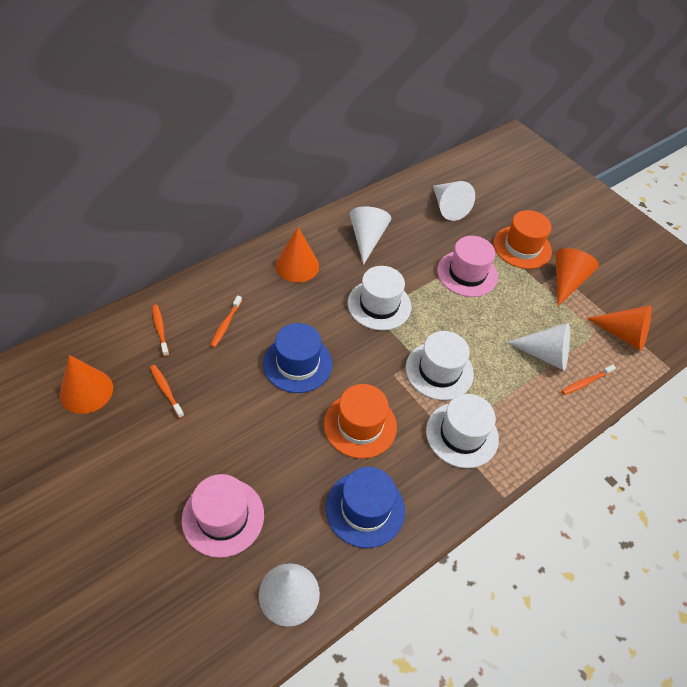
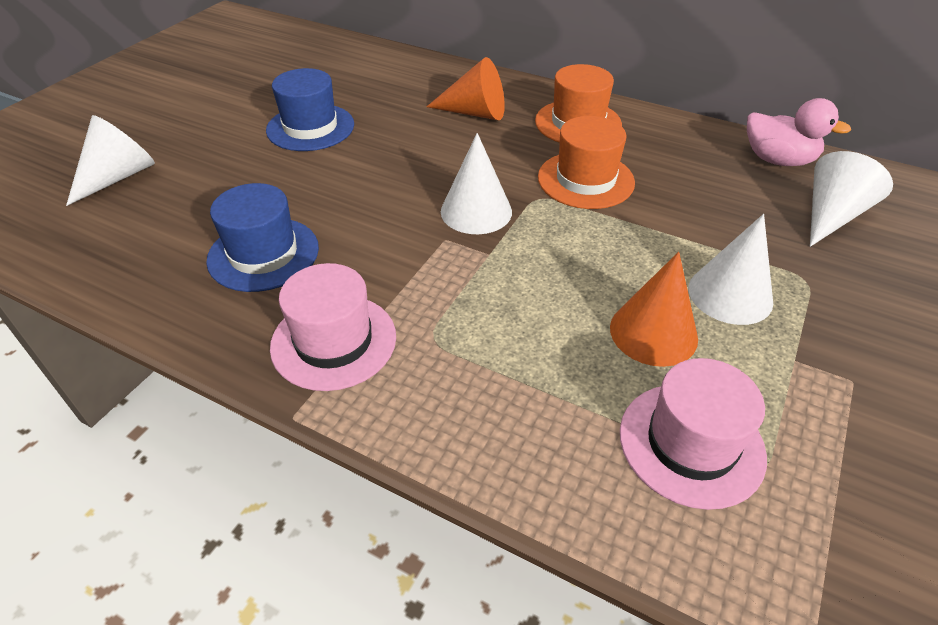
orange cone: 4 -> 2
orange toothbrush: 4 -> 0
pink duck: 0 -> 1
white hat: 3 -> 0

